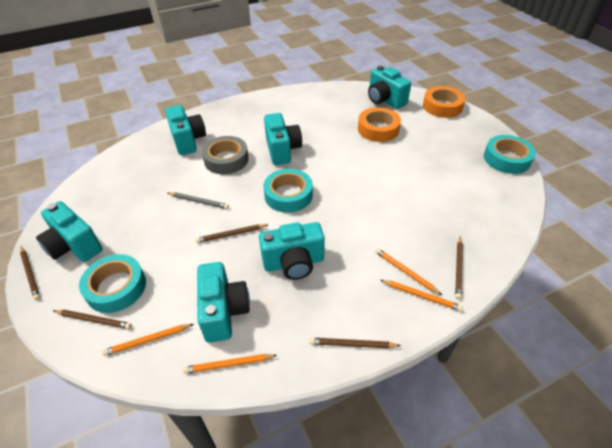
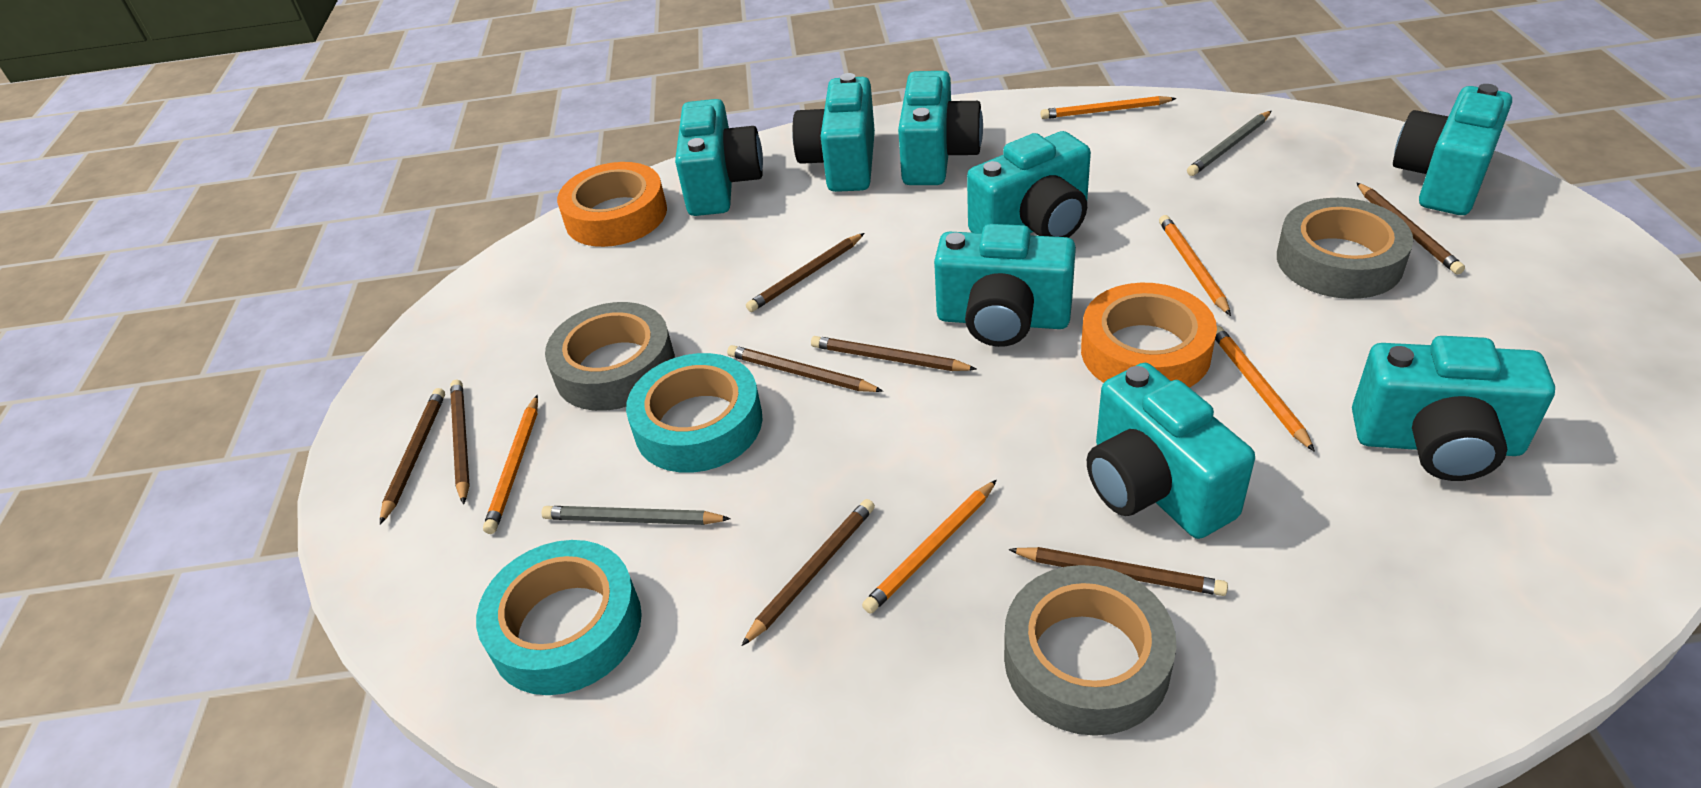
brown pencil: 5 -> 8
grey pencil: 1 -> 2
grey tape: 1 -> 3
orange pencil: 4 -> 5
turquoise camera: 6 -> 8
turquoise tape: 3 -> 2

